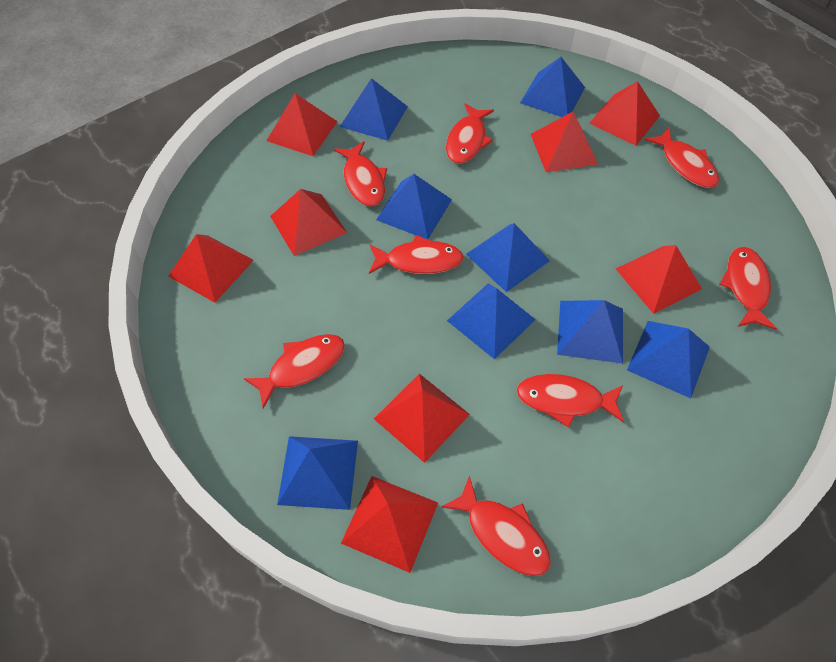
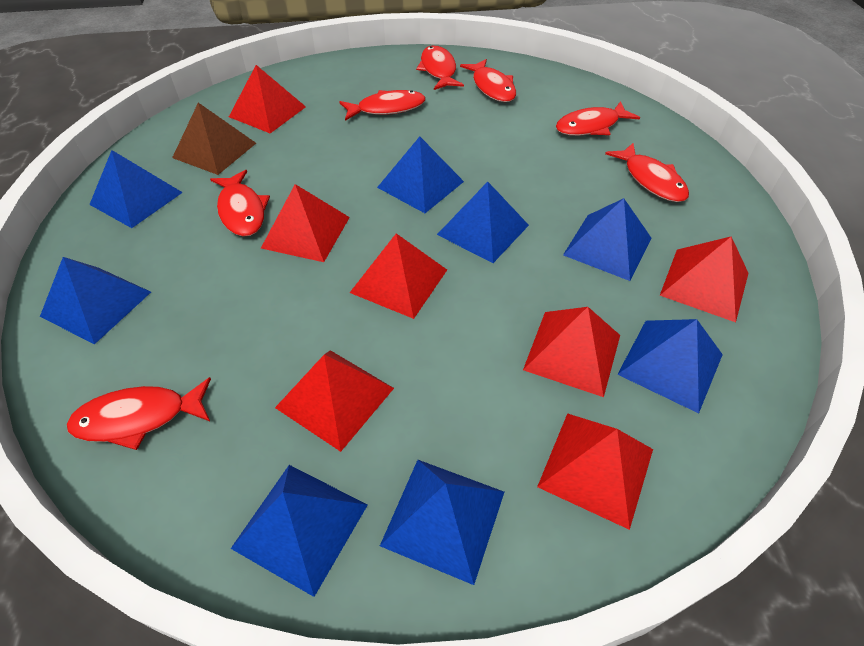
brown pyramid: 0 -> 1
red fish: 8 -> 7
red pyramid: 8 -> 7

